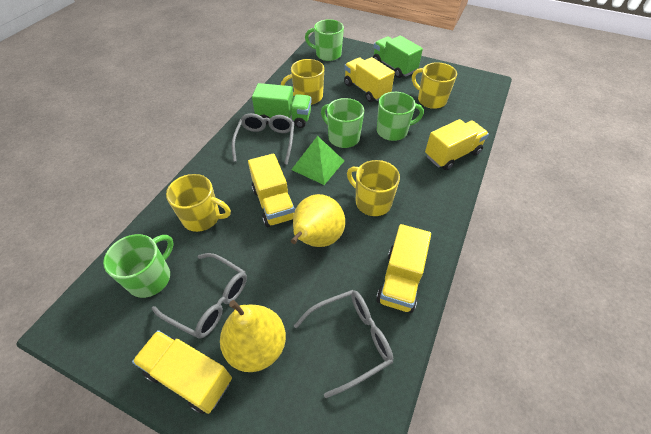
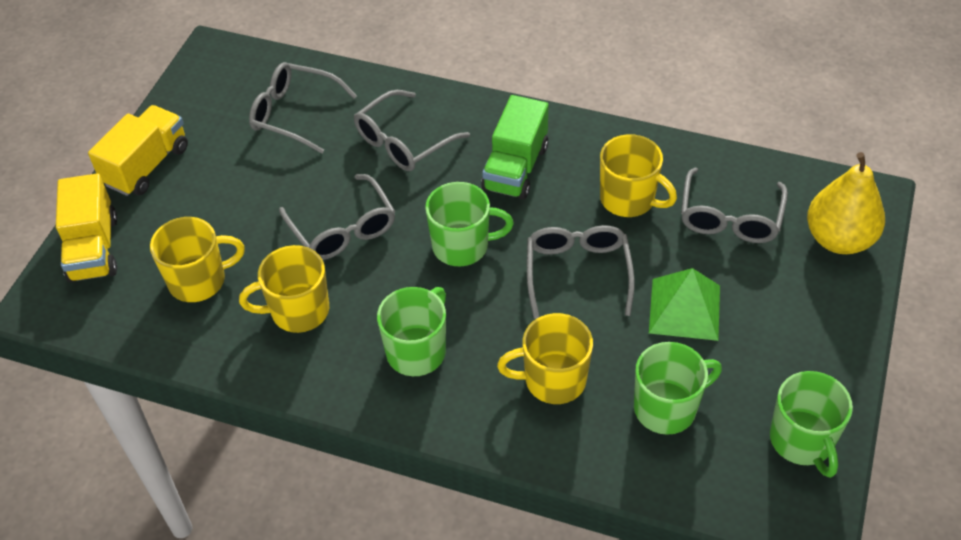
green truck: 2 -> 1
grey glasses: 3 -> 5
yellow pear: 2 -> 1
yellow truck: 5 -> 2

